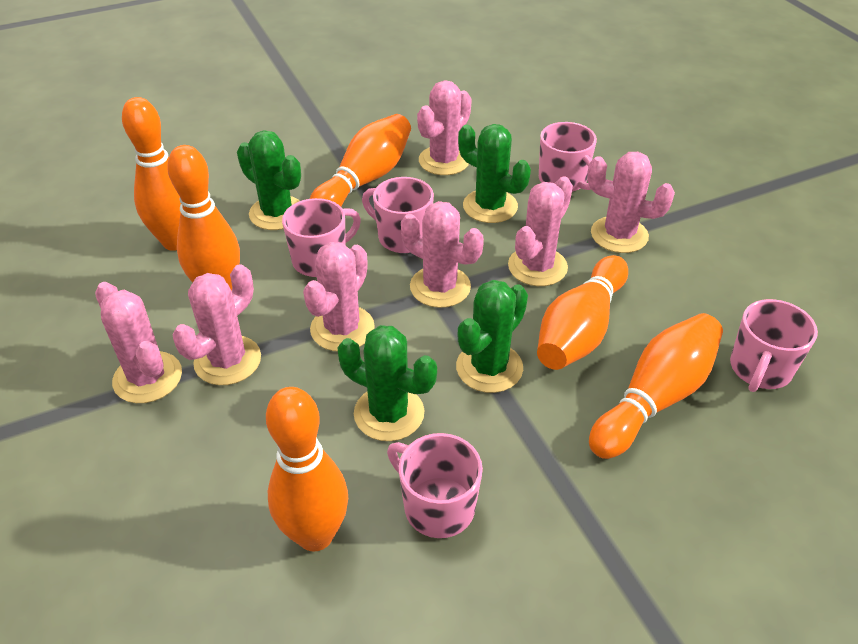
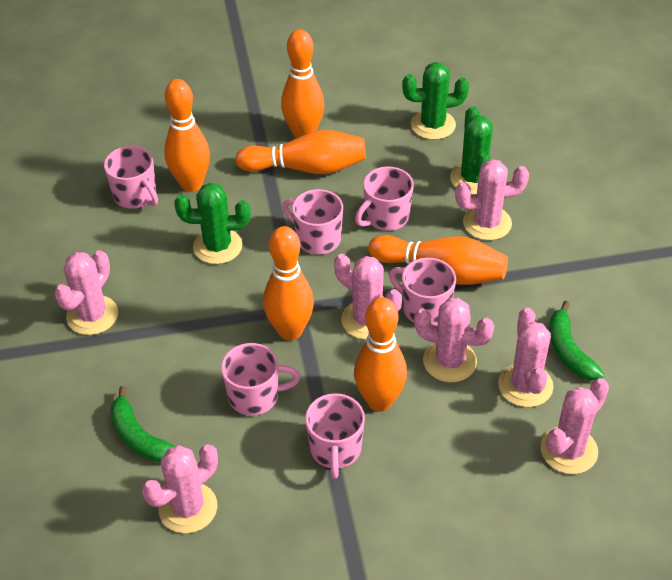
green banana: 0 -> 2
green cactus: 4 -> 3
pink mug: 5 -> 6

